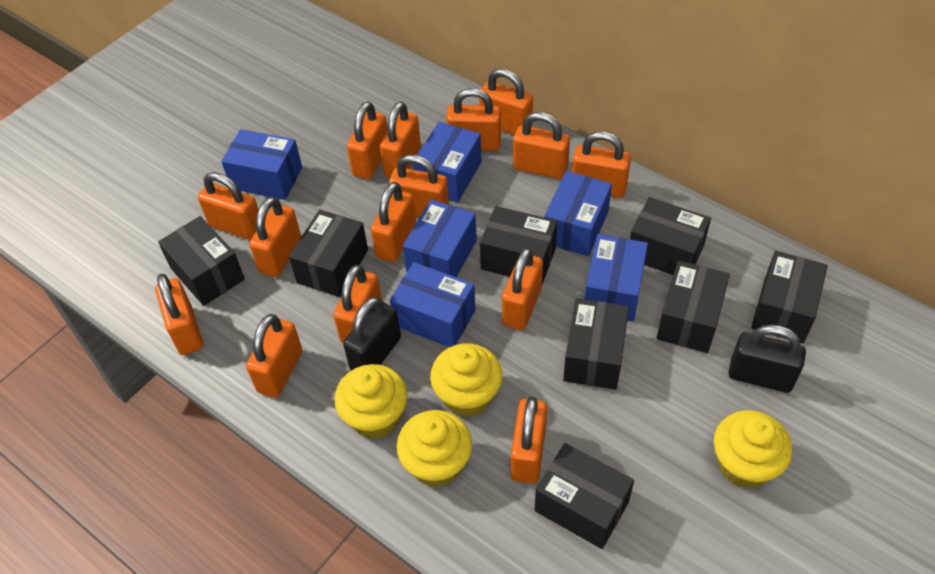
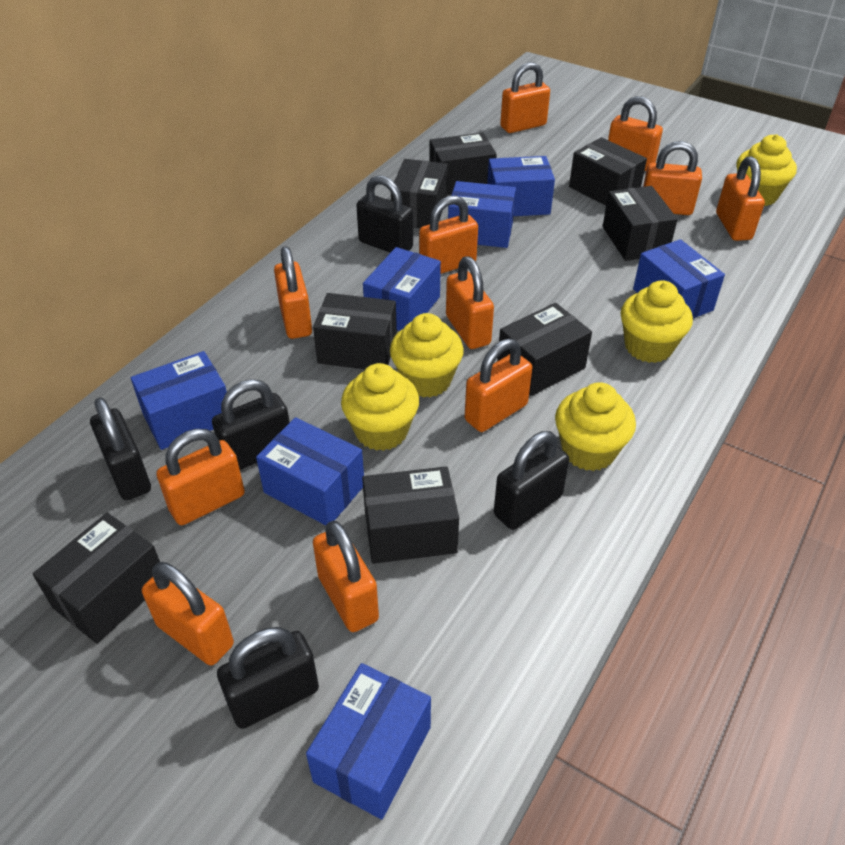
black padlock: 2 -> 5
blue box: 6 -> 7
orange padlock: 15 -> 11
yellow cupcake: 4 -> 5

